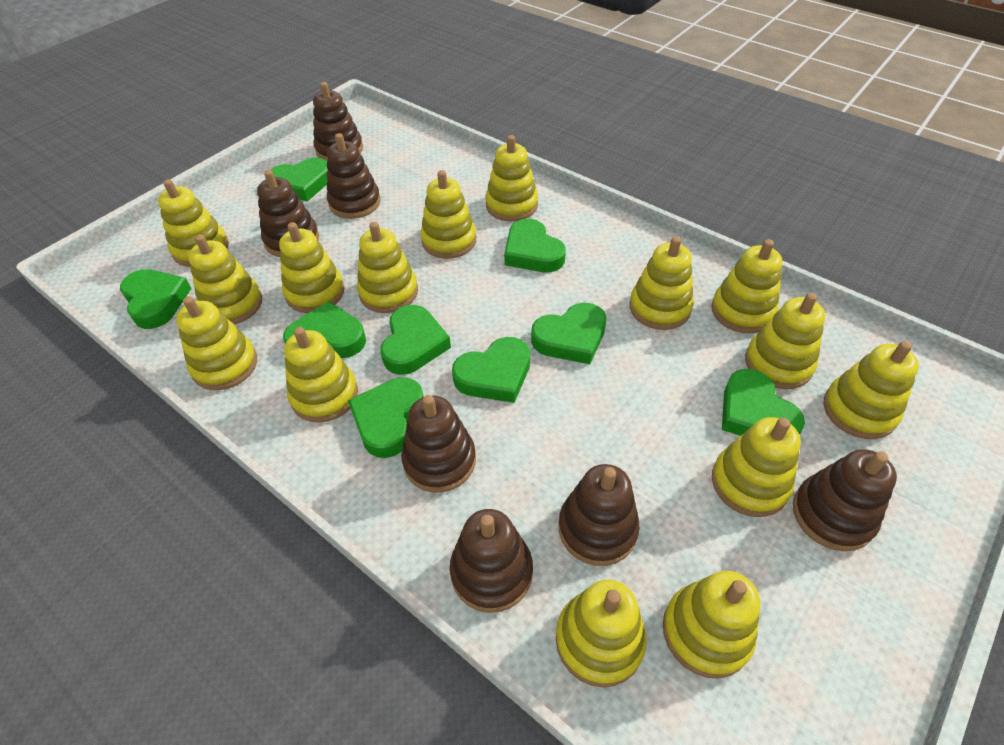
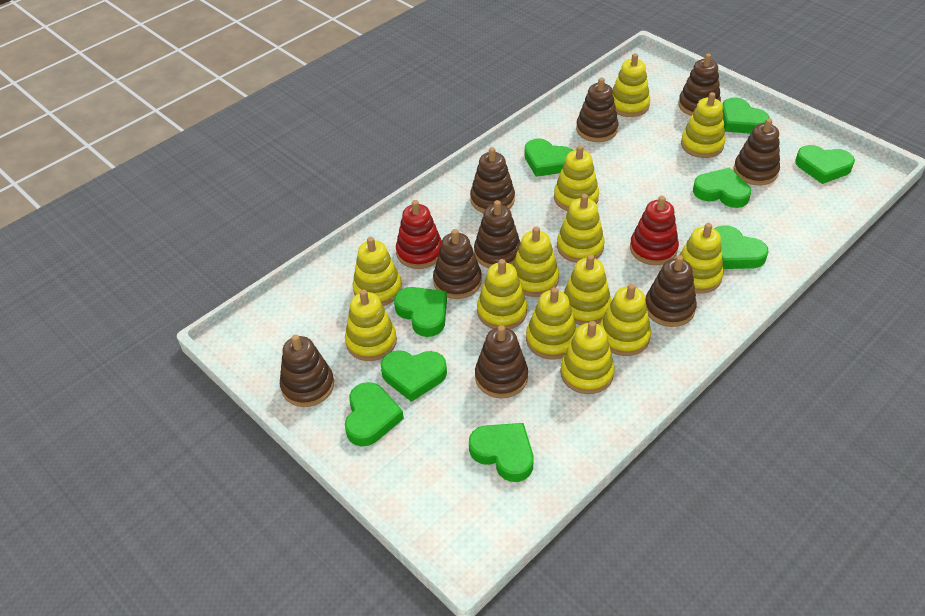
brown stacking toy: 7 -> 9
red stacking toy: 0 -> 2
yellow stacking toy: 15 -> 13

